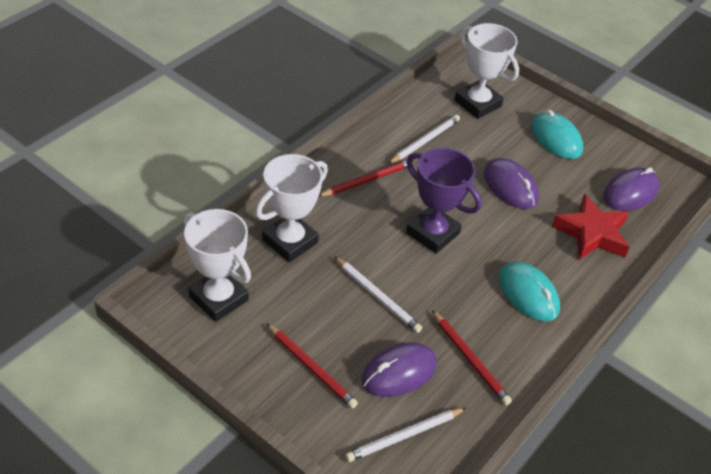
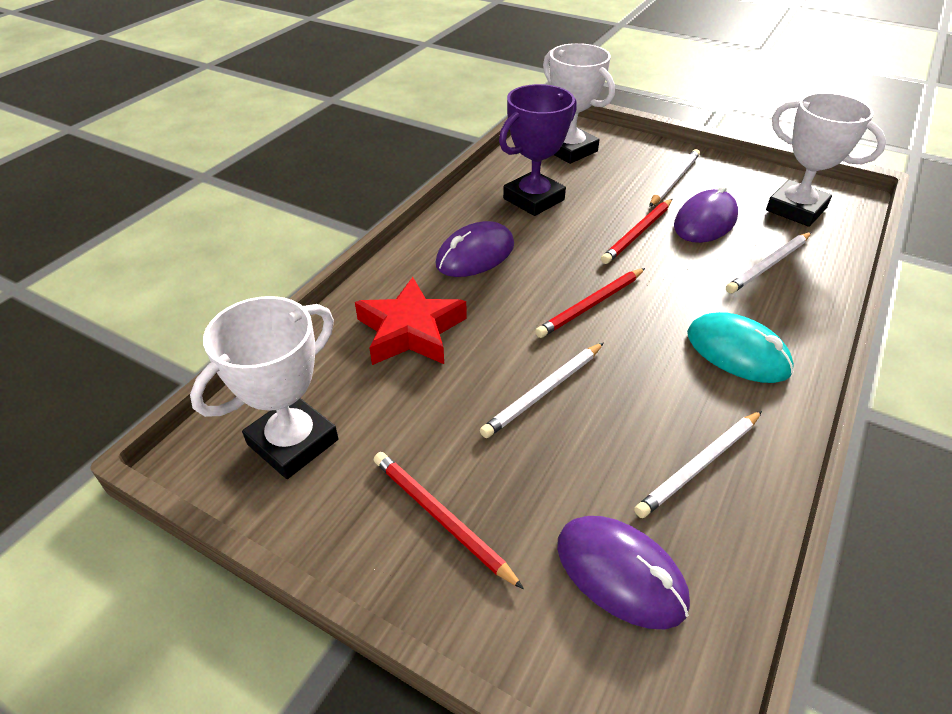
turquoise mouse: 2 -> 1
white pencil: 3 -> 4

